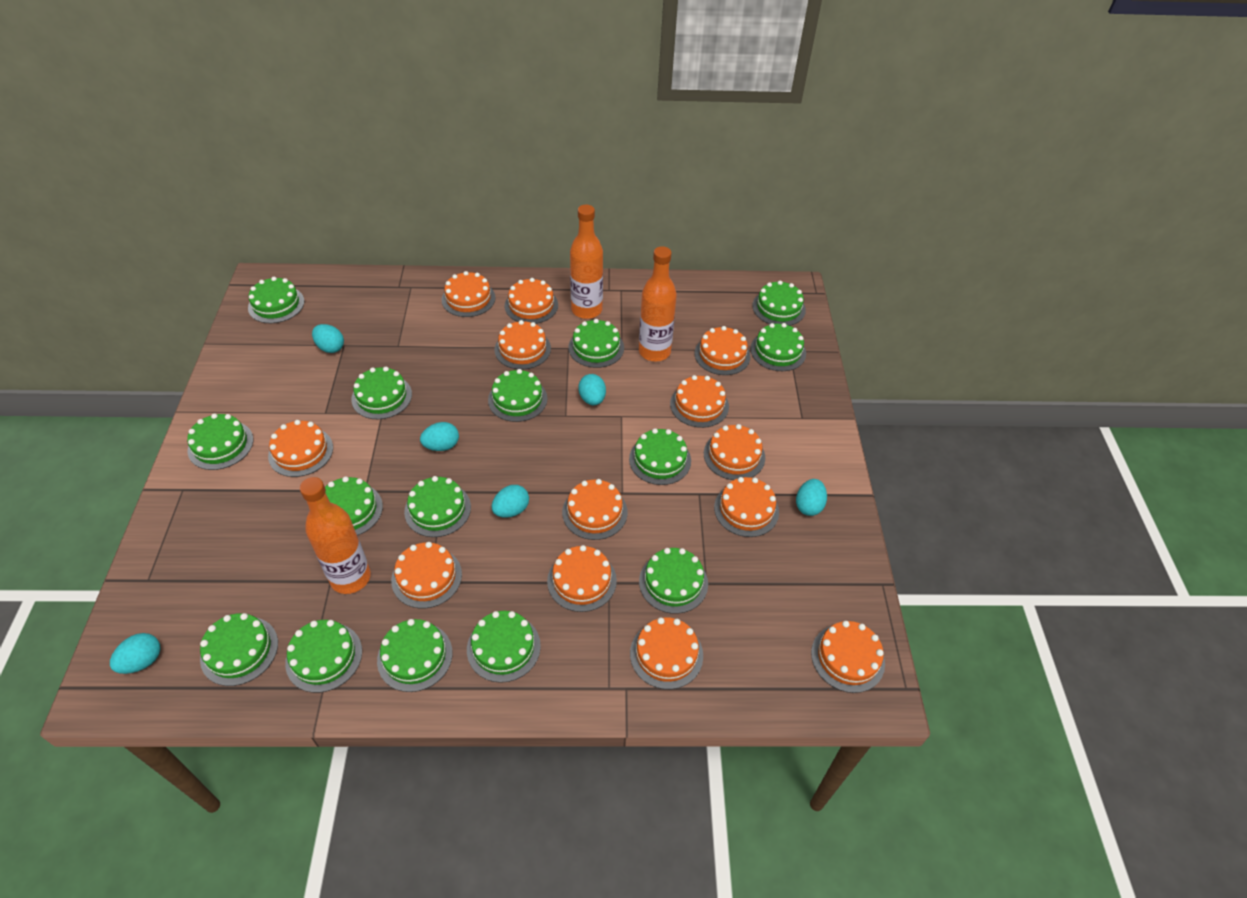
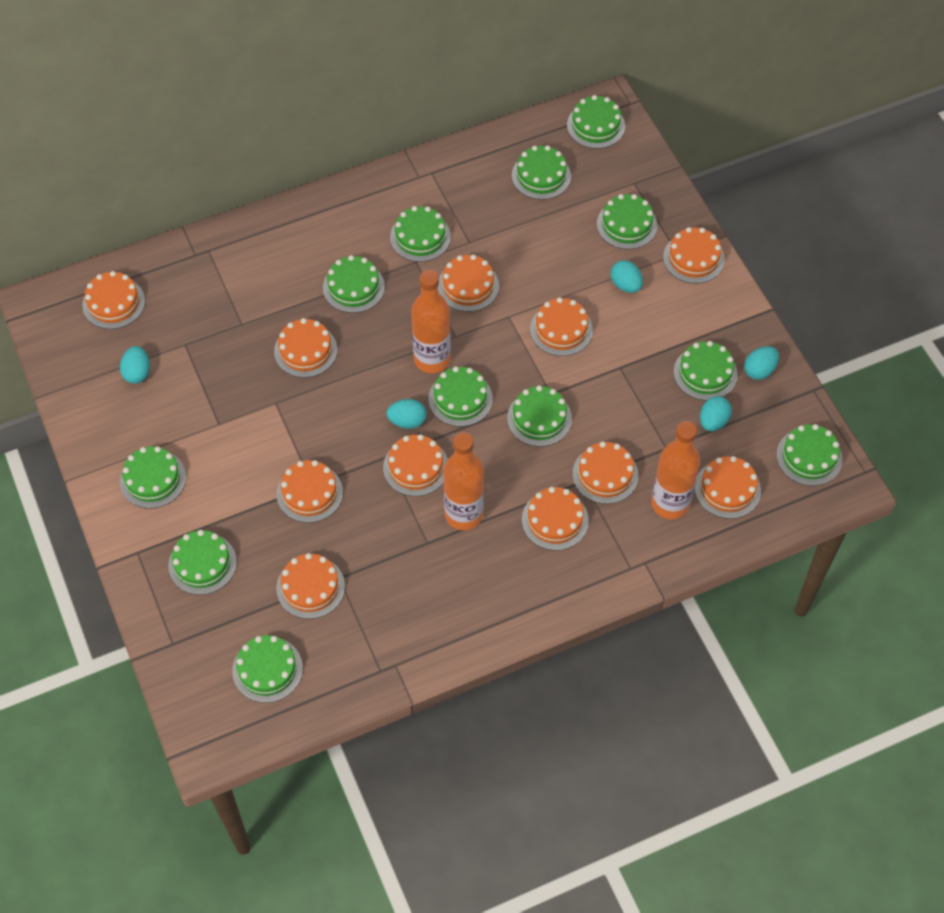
green cake: 15 -> 12
orange cake: 13 -> 11
turquoise egg: 6 -> 5

